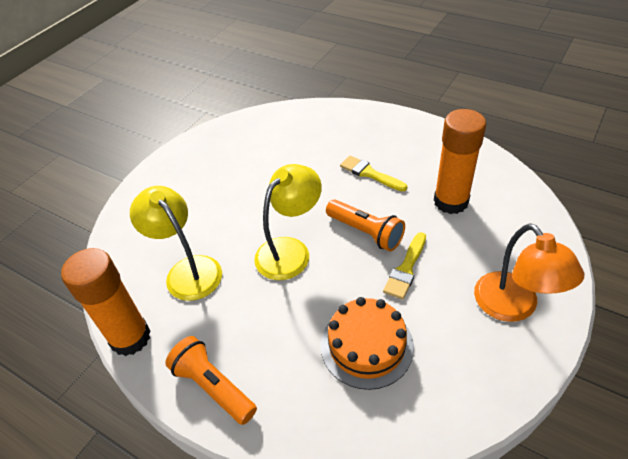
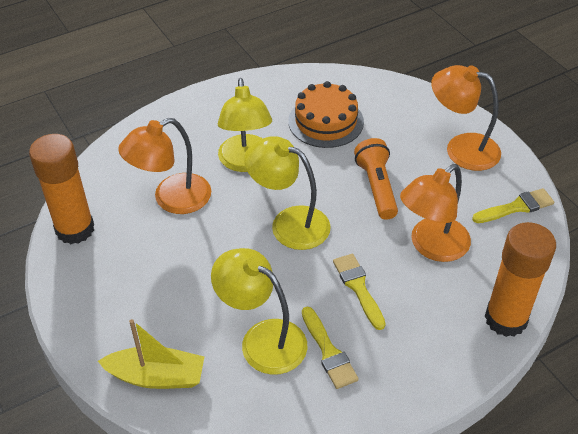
orange flashlight: 2 -> 1
orange lamp: 1 -> 3
yellow boat: 0 -> 1
yellow brush: 2 -> 3
yellow lamp: 2 -> 3

